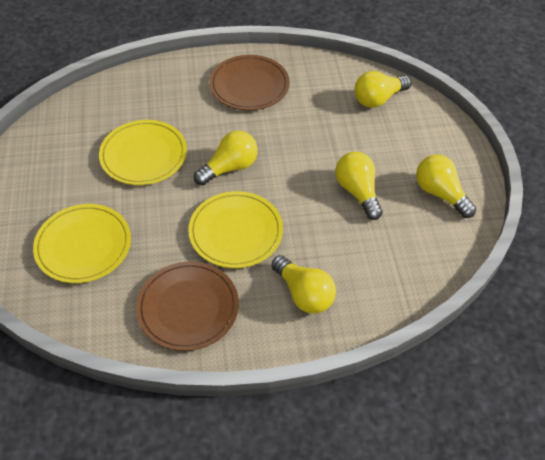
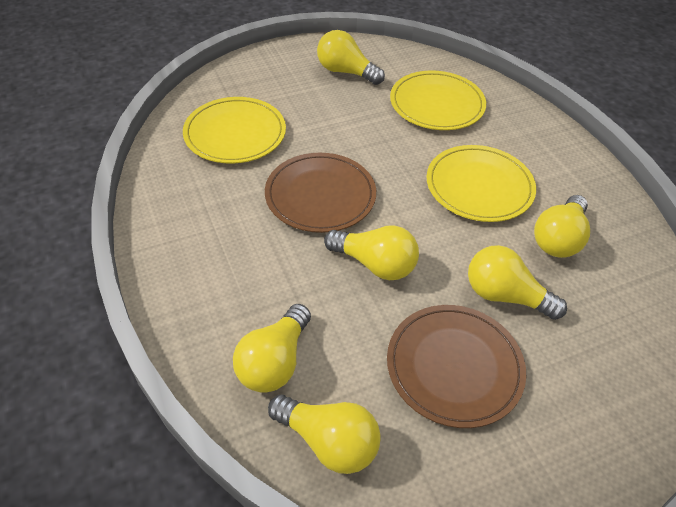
yellow light bulb: 5 -> 6

